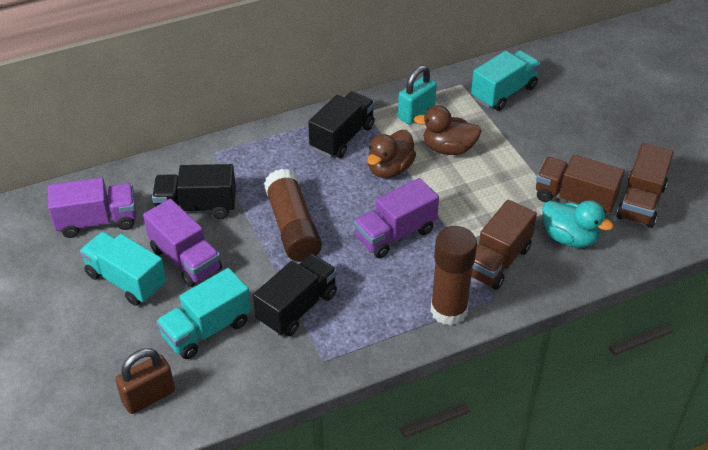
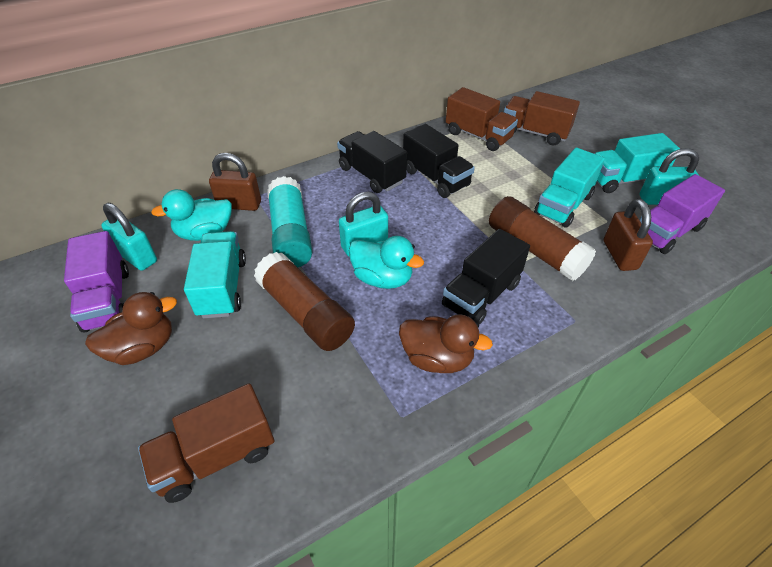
brown padlock: 1 -> 2
purple truck: 3 -> 2
turquoise duck: 1 -> 2
turquoise glue stick: 0 -> 1
turquoise padlock: 1 -> 3

